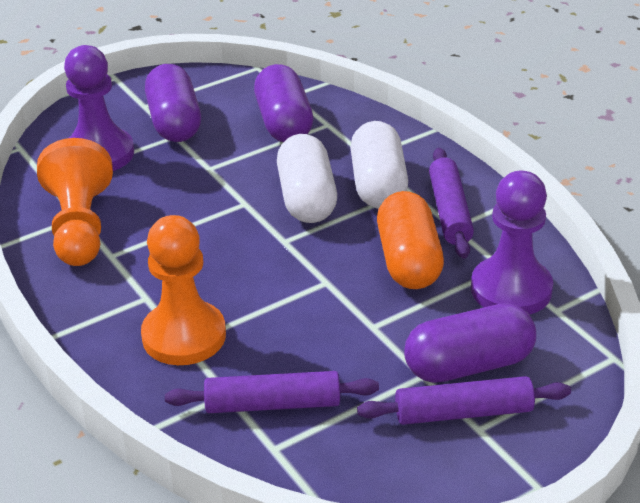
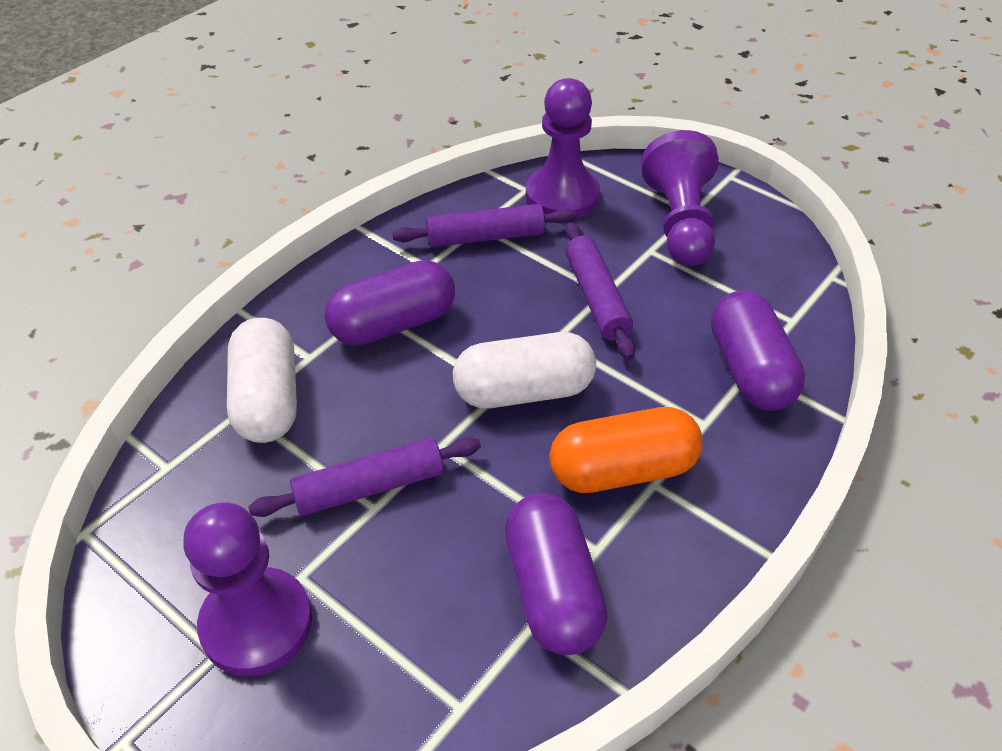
orange pawn: 2 -> 0
purple pawn: 2 -> 3

